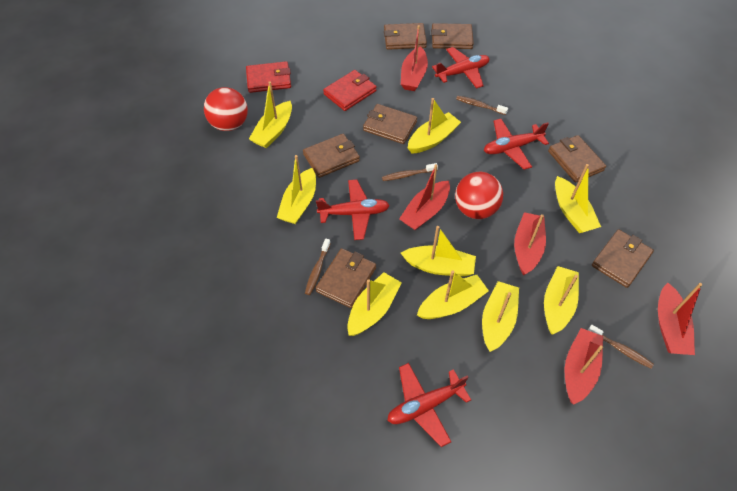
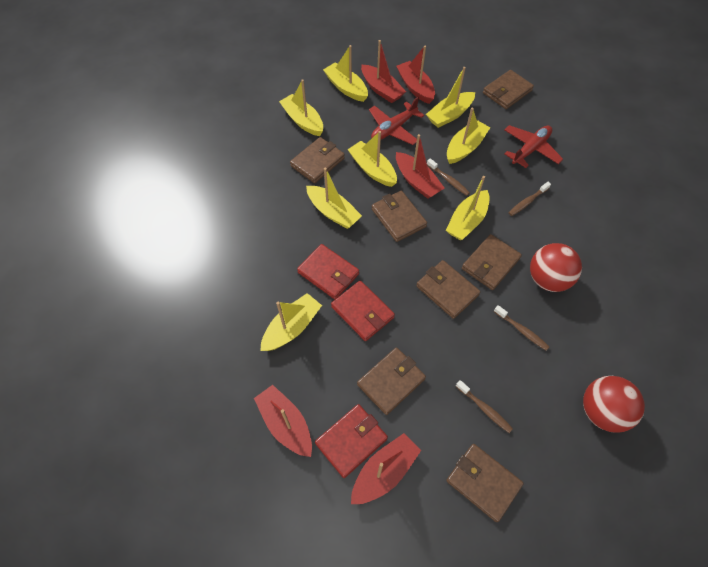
red plane: 4 -> 2
red wallet: 2 -> 3
yellow boat: 9 -> 8

